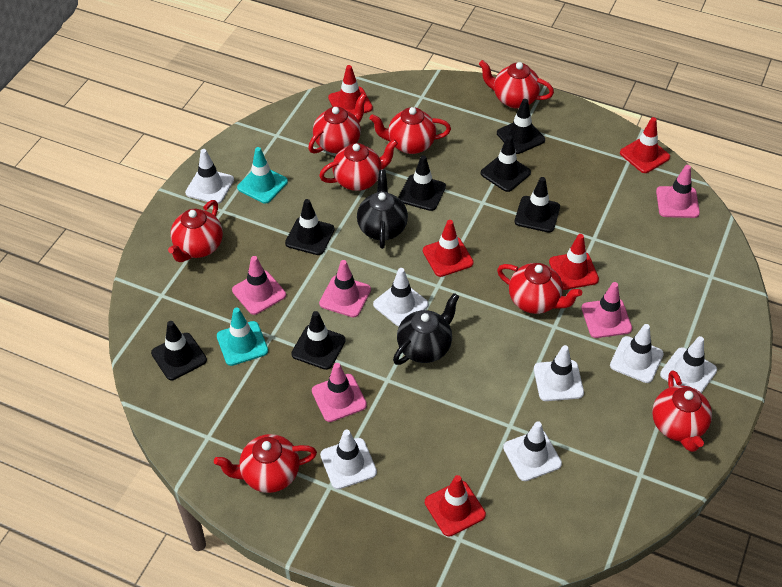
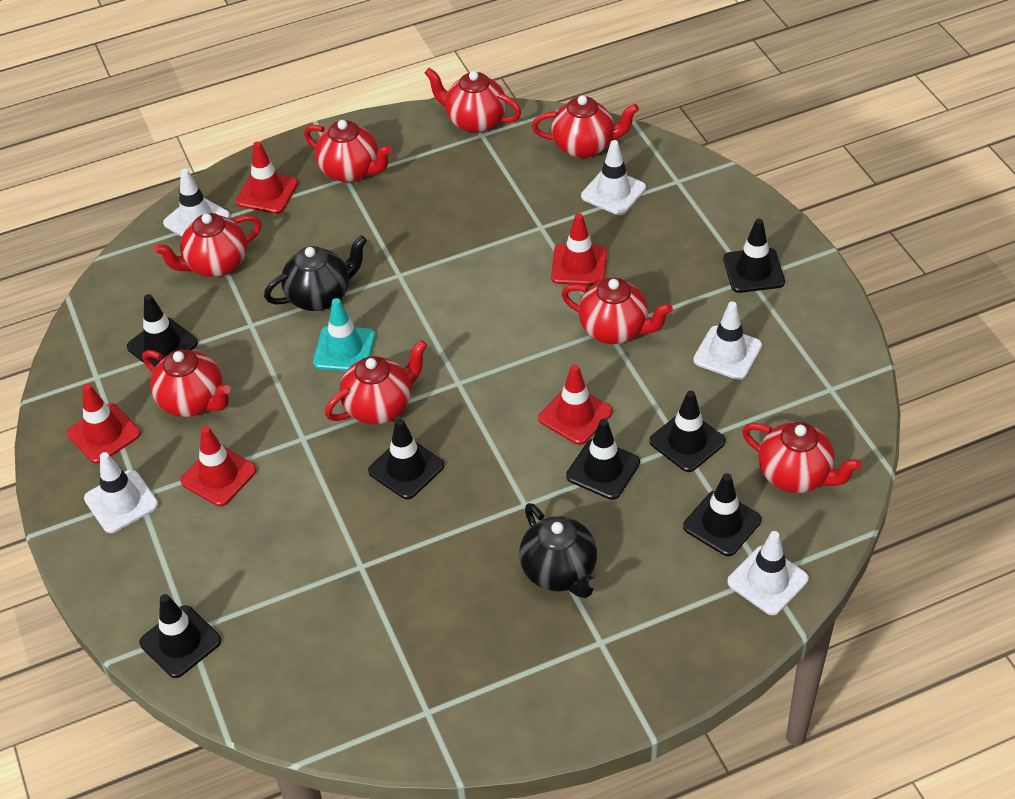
pink traffic cone: 5 -> 0
turquoise traffic cone: 2 -> 1
white traffic cone: 7 -> 5

